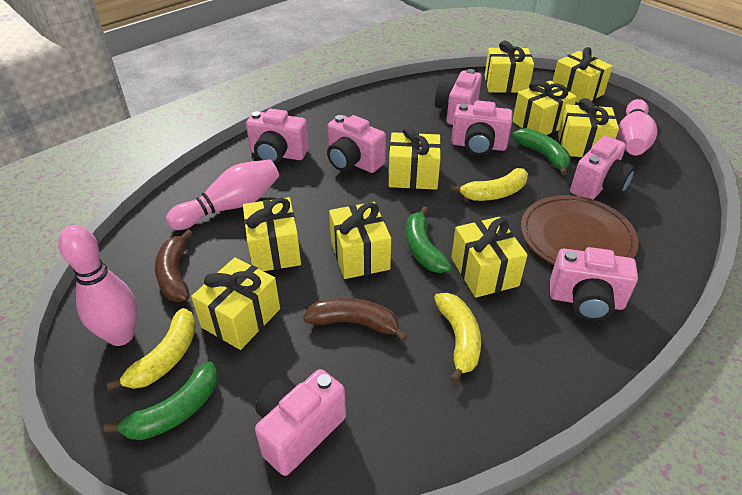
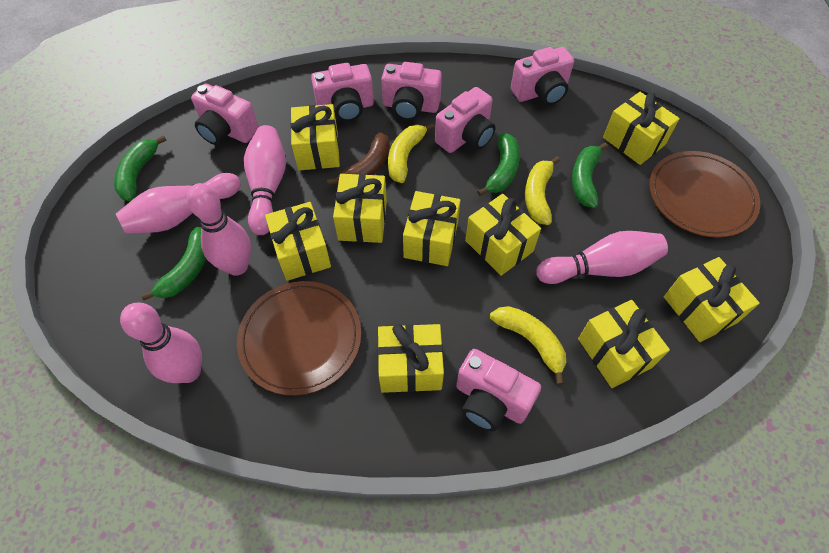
brown banana: 2 -> 1
brown plate: 1 -> 2
green banana: 3 -> 4
pink bowling pin: 3 -> 5
pink camera: 7 -> 6

